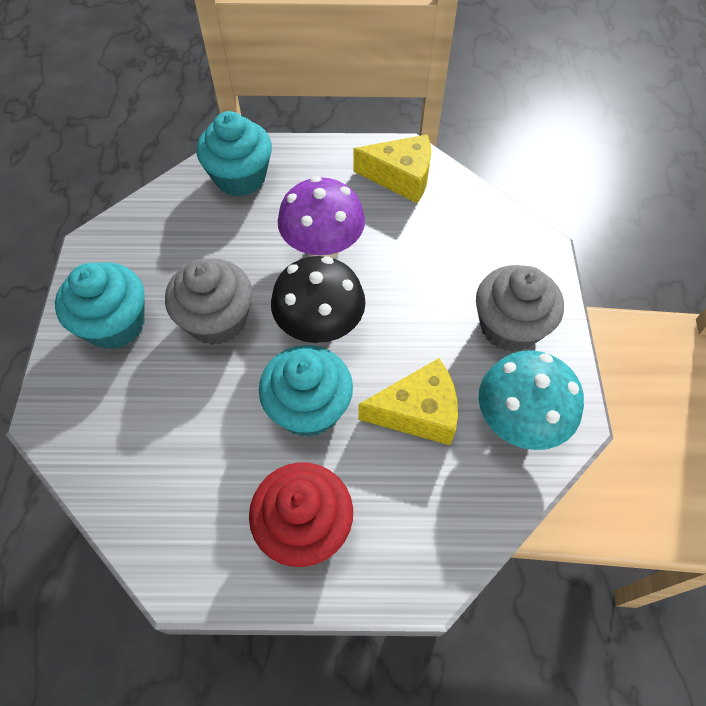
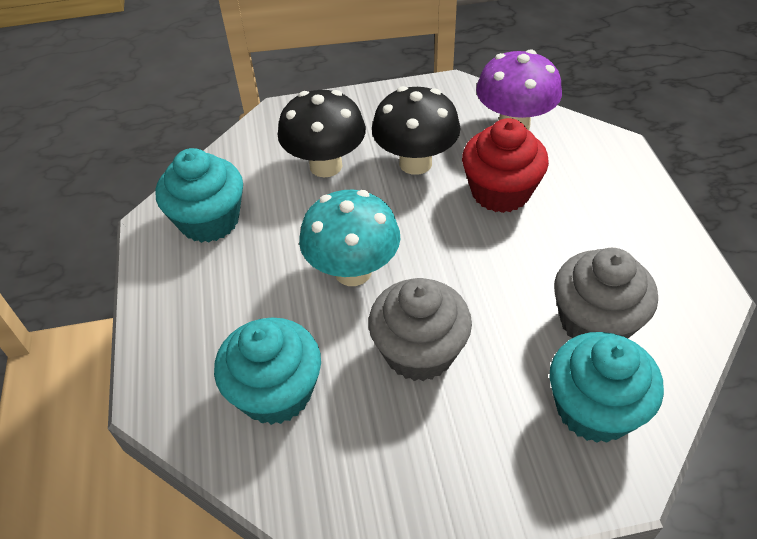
black mushroom: 1 -> 2
yellow cheese: 2 -> 0

